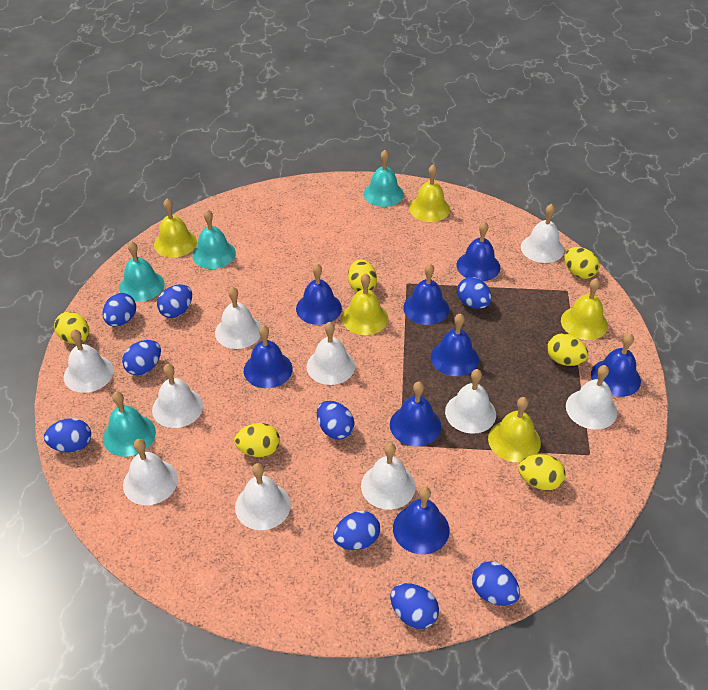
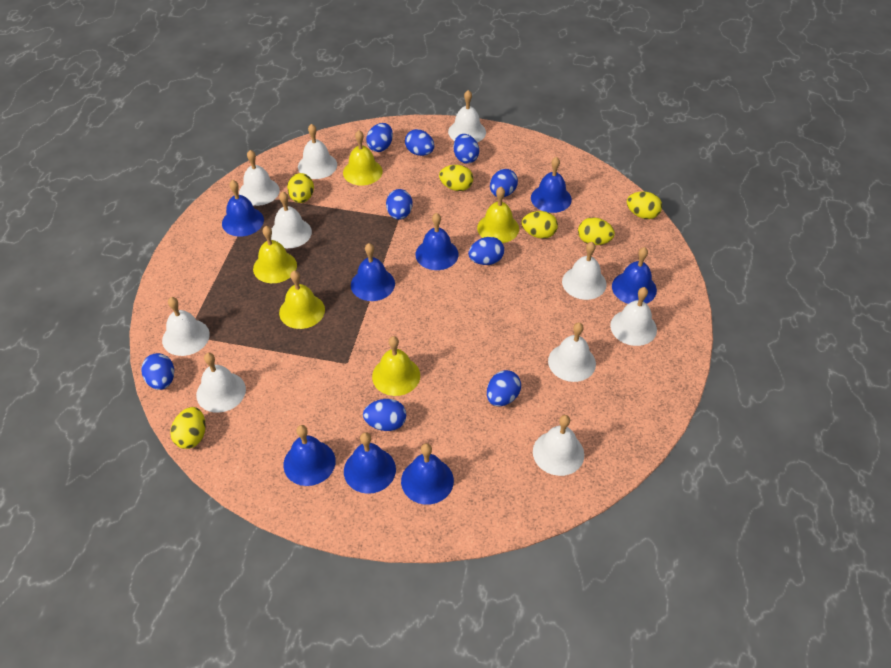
turquoise bell: 4 -> 0

